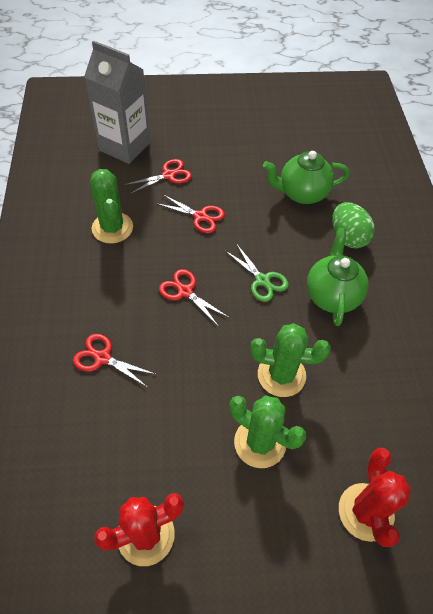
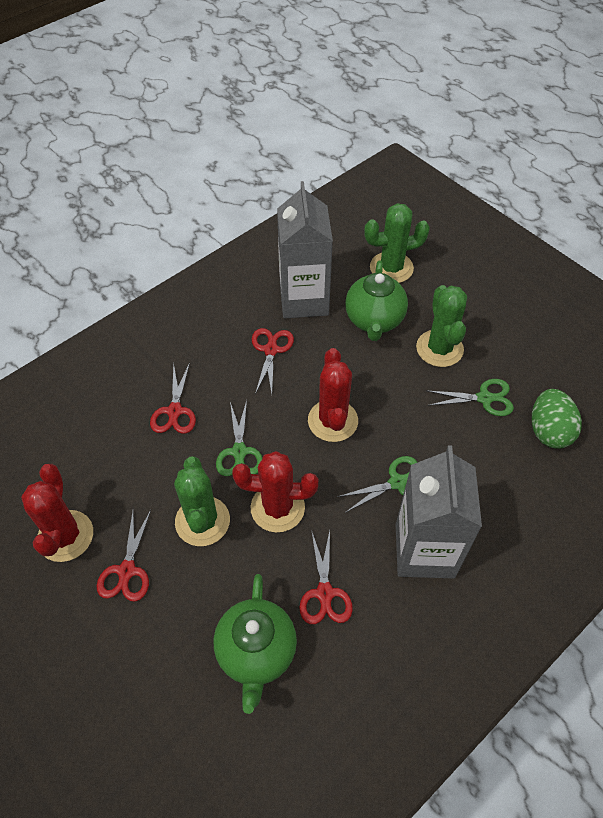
green scissors: 1 -> 3
grey carton: 1 -> 2
red cactus: 2 -> 3

